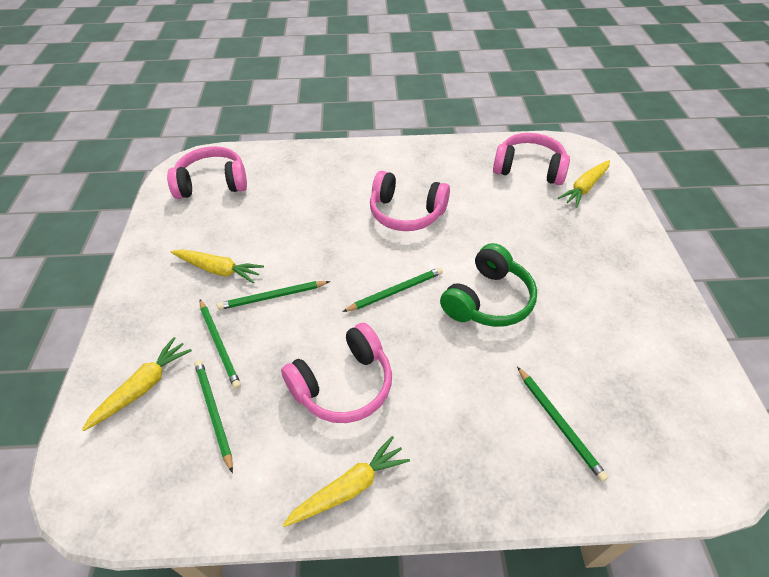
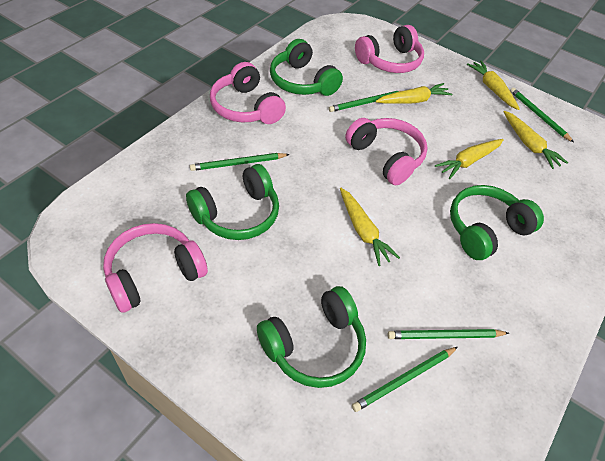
green headphones: 1 -> 4
yellow carrot: 4 -> 5

